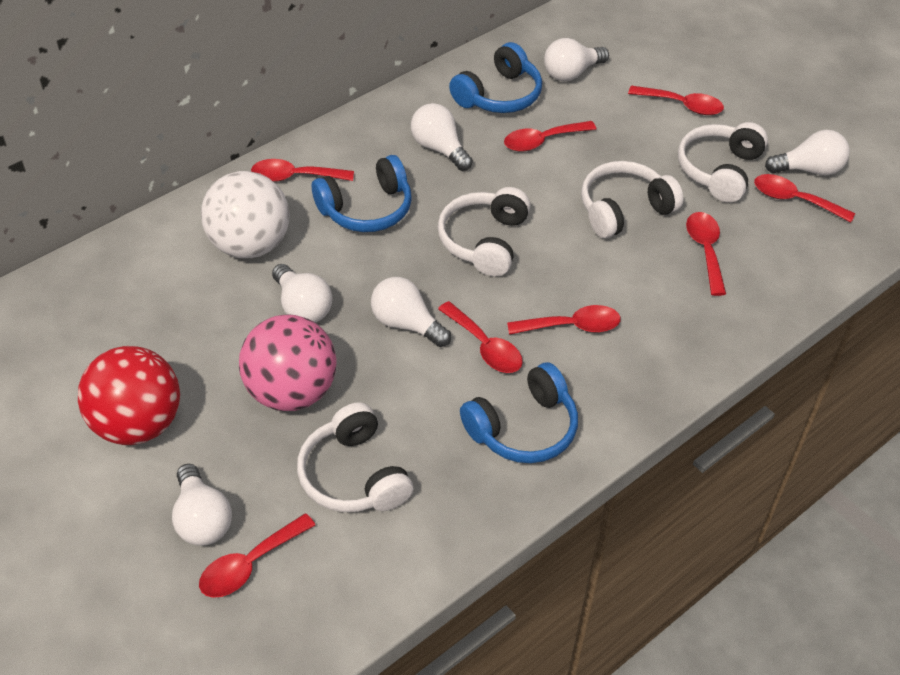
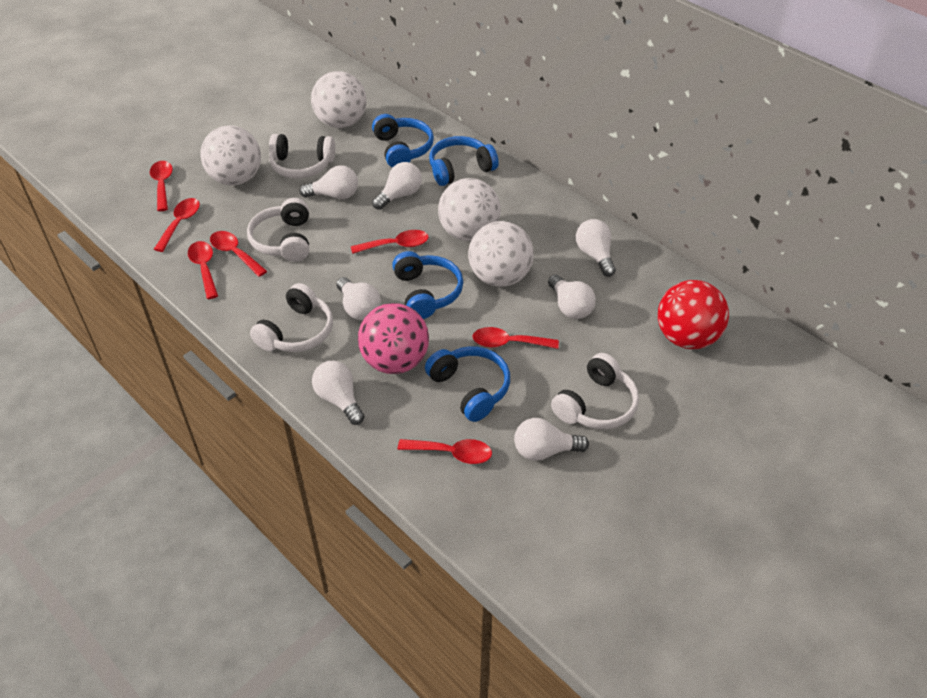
blue headphones: 3 -> 4
red spoon: 8 -> 7
white ball: 1 -> 4
white light bulb: 6 -> 7

